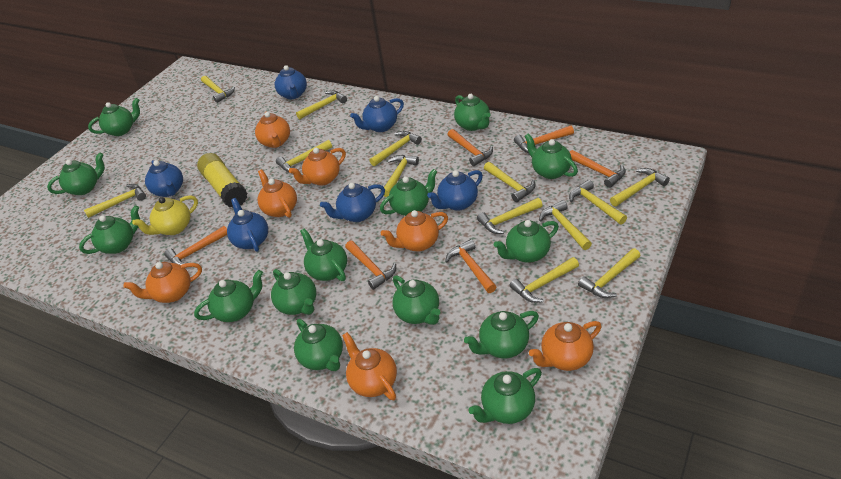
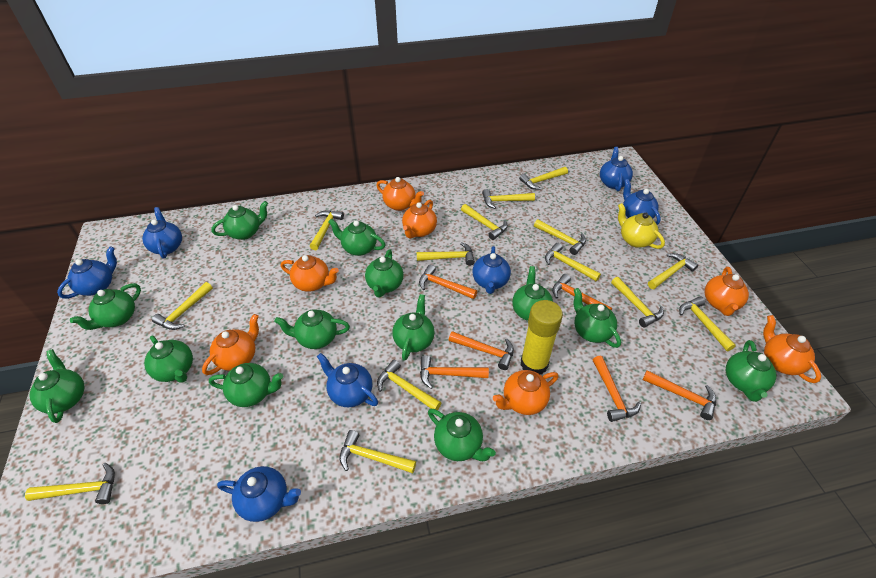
blue teapot: 6 -> 7
green teapot: 14 -> 13
yellow hammer: 13 -> 14

